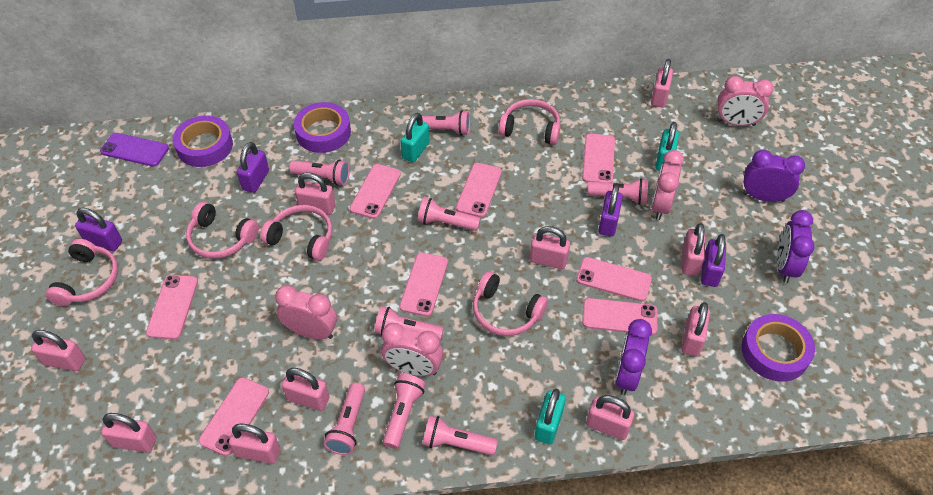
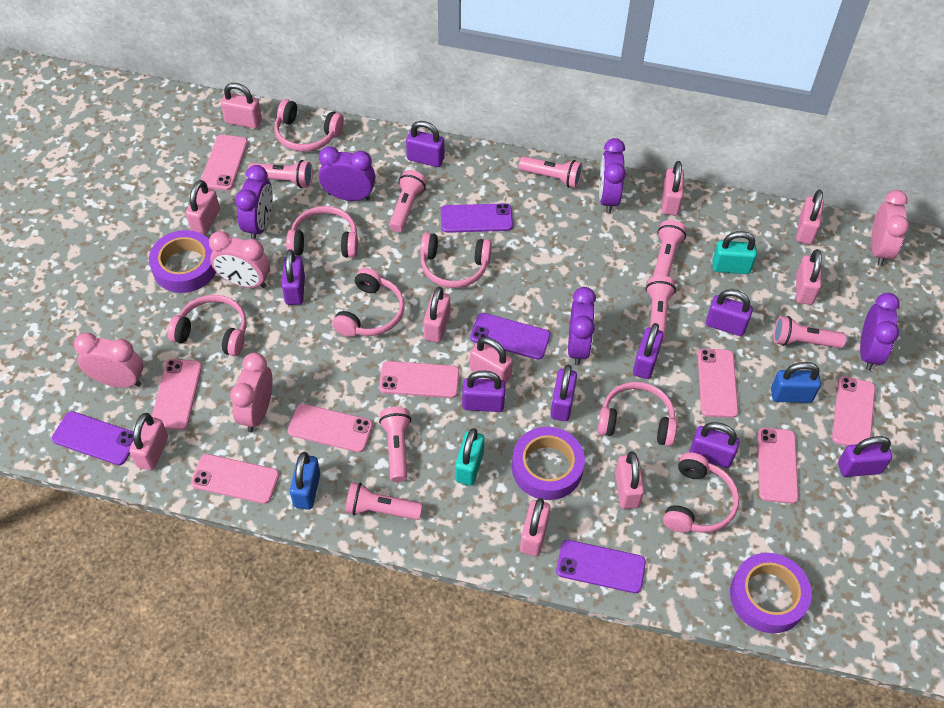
blue padlock: 0 -> 2
pink headphones: 5 -> 7
purple clock: 3 -> 5
purple padlock: 4 -> 8
purple phone: 1 -> 4
turquoise padlock: 3 -> 2

